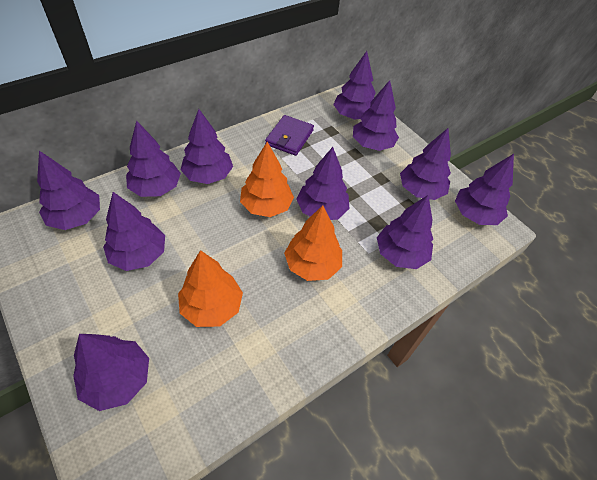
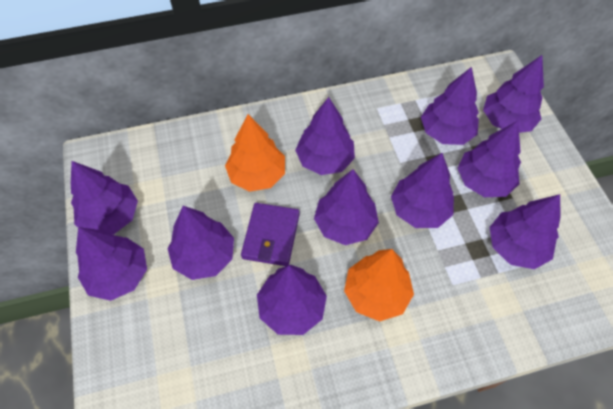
orange tree: 3 -> 2

